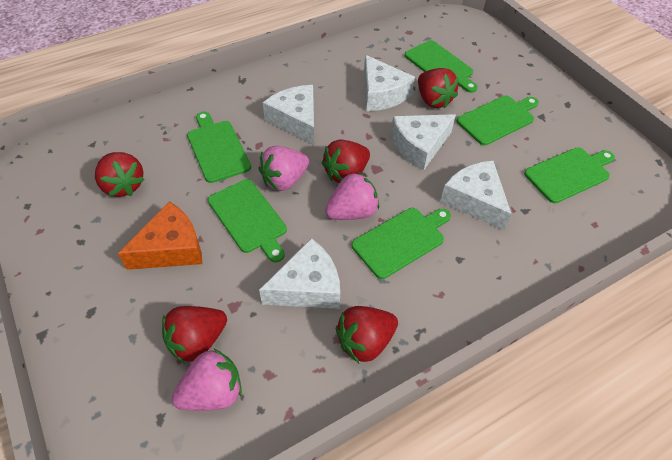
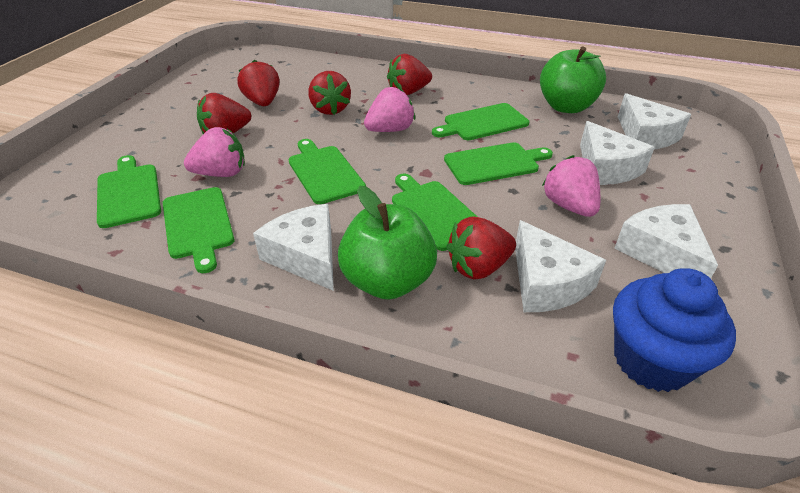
blue cupcake: 0 -> 1
green apple: 0 -> 2
orange cheese: 1 -> 0

